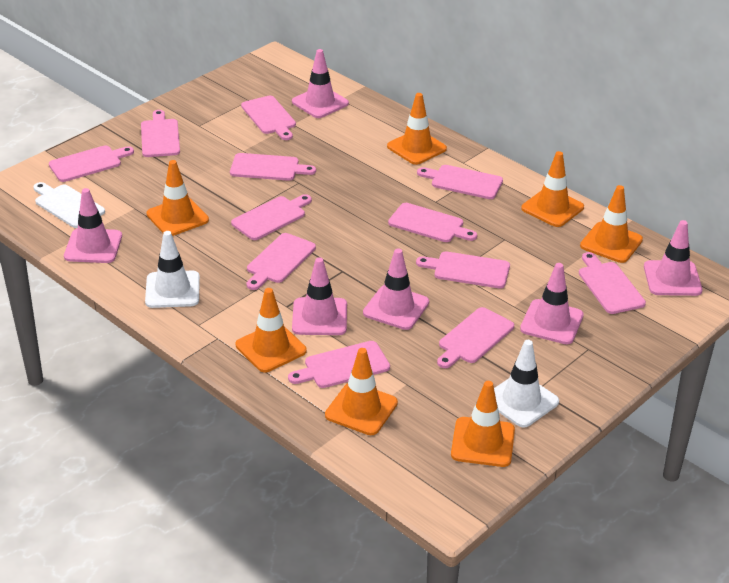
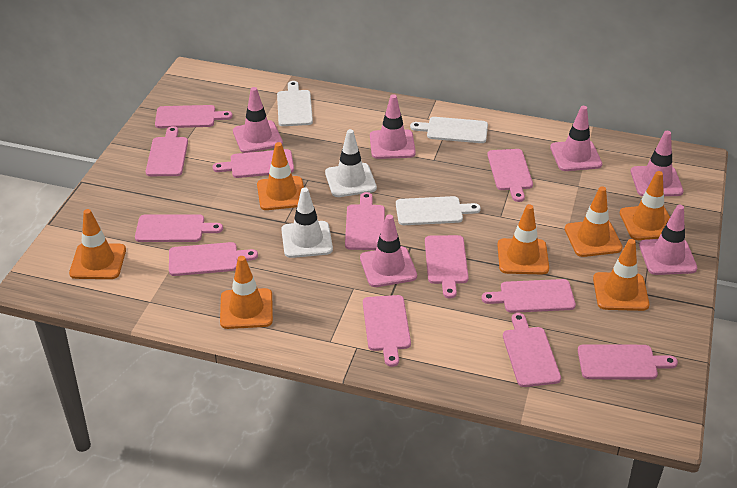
white cutting board: 1 -> 3

